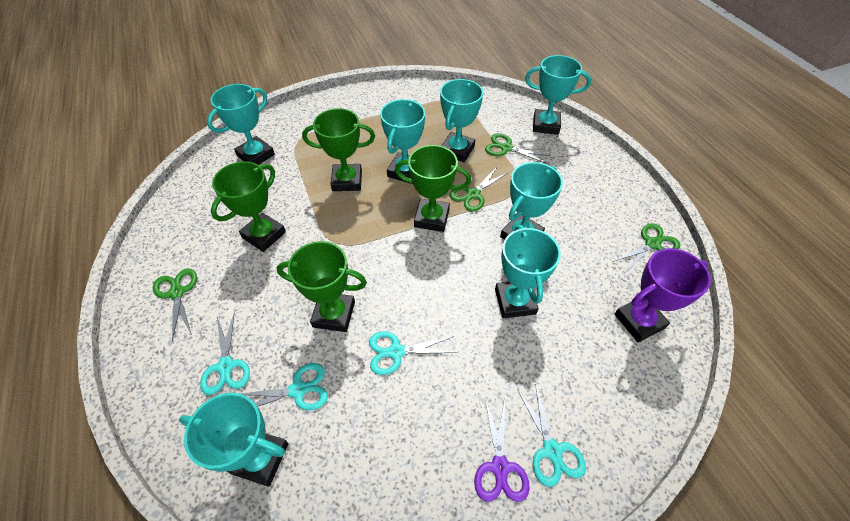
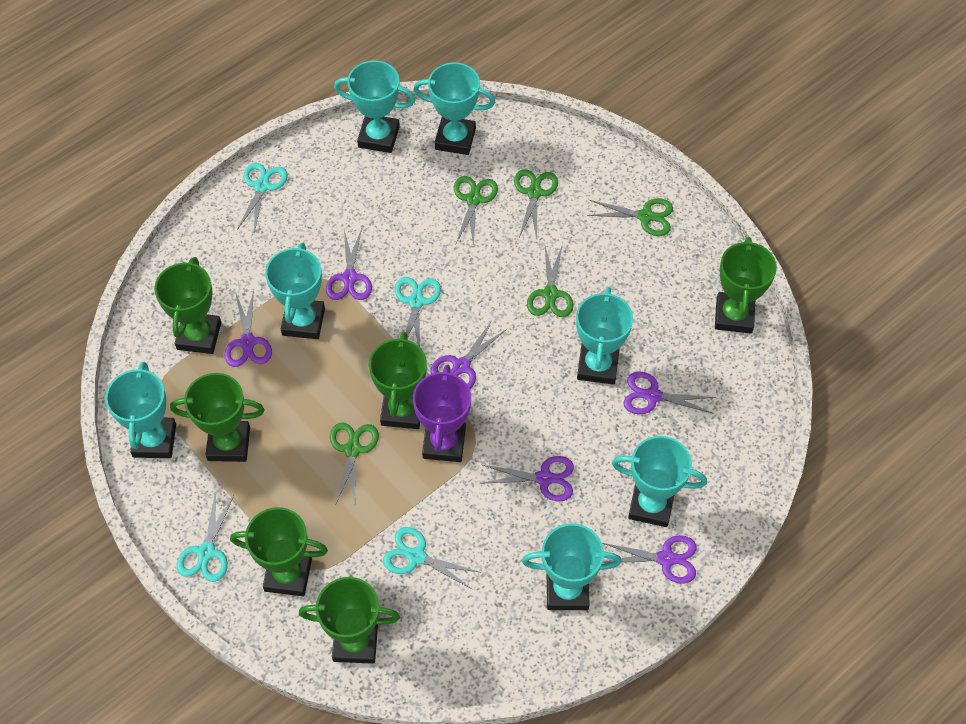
green scissors: 4 -> 5
green trophy: 4 -> 6
purple scissors: 1 -> 6

